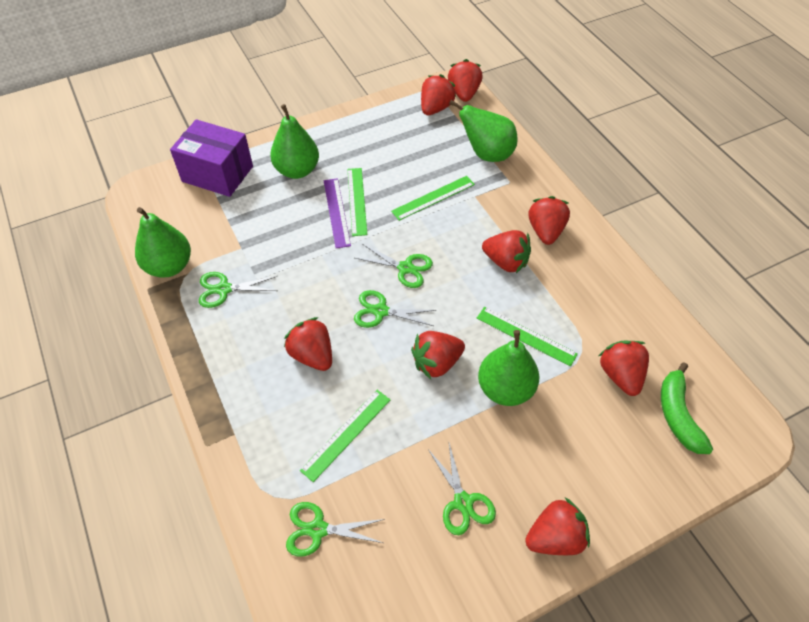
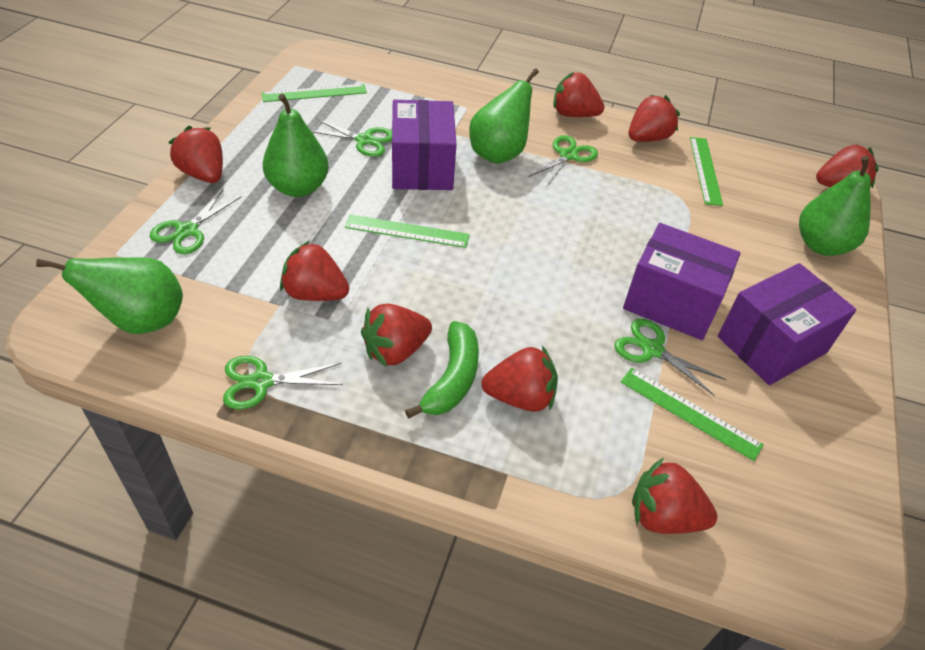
purple box: 1 -> 3
purple ruler: 1 -> 0

